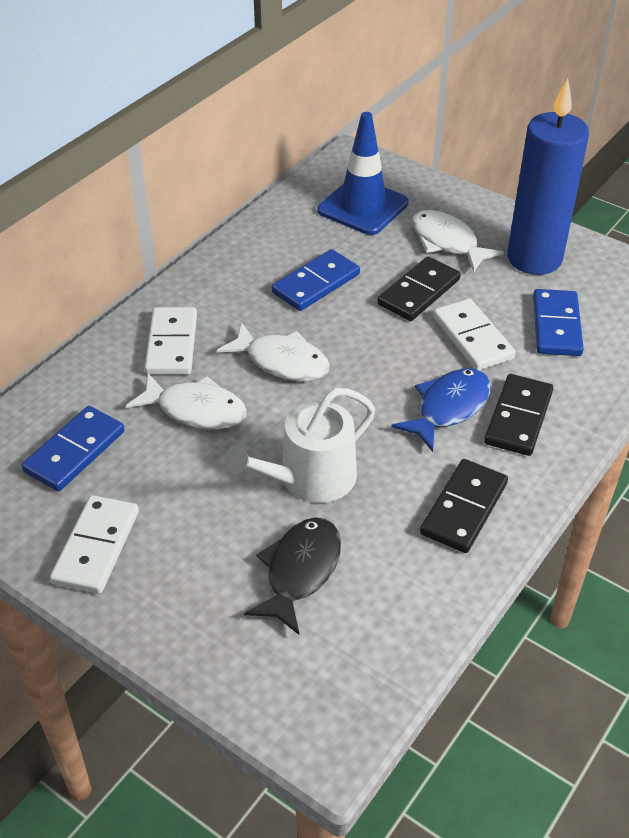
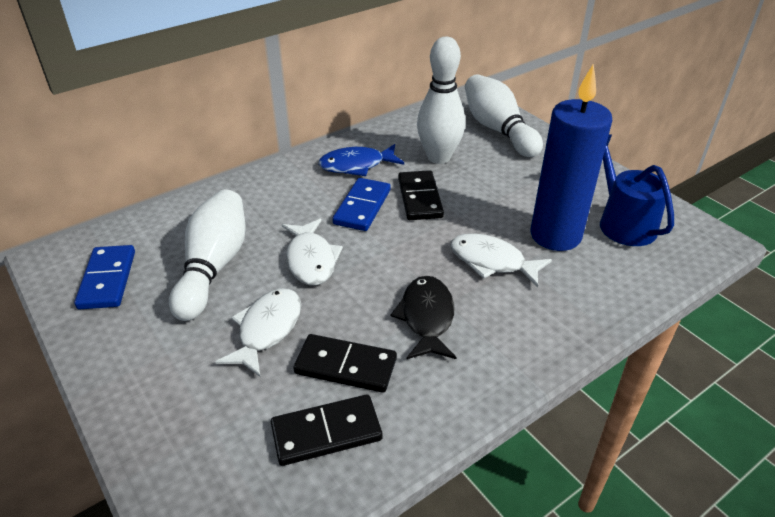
blue domino: 3 -> 2
blue traffic cone: 1 -> 0
blue watering can: 0 -> 1
white bowling pin: 0 -> 3
white domino: 3 -> 0
white watering can: 1 -> 0

